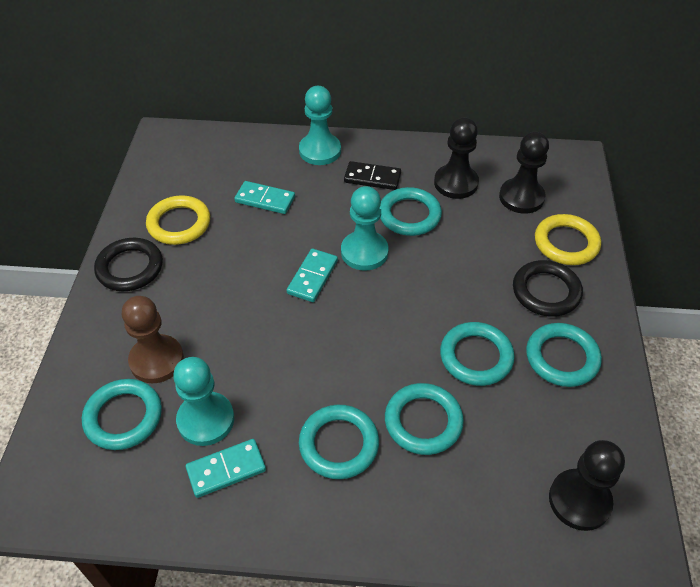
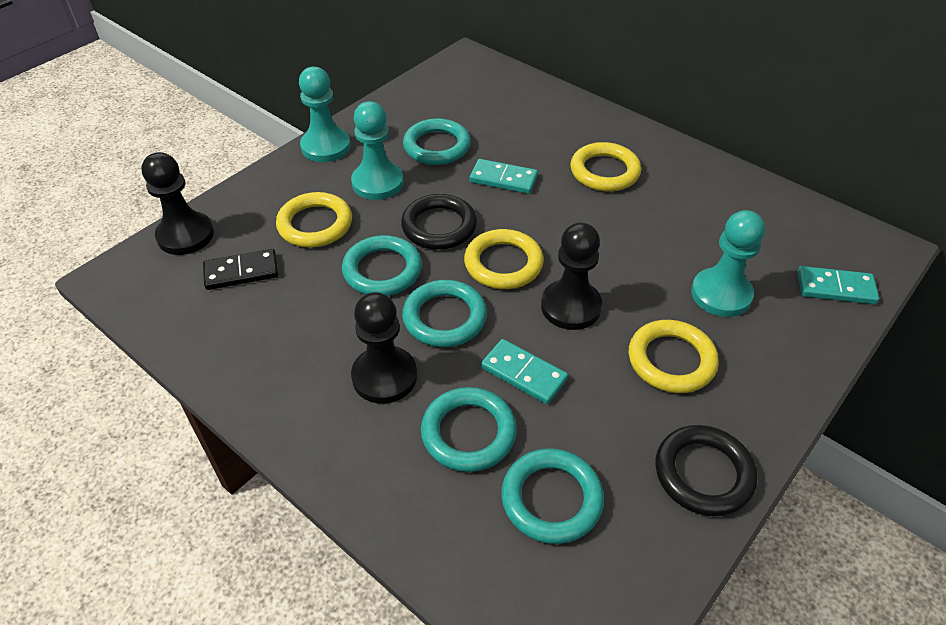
brown pawn: 1 -> 0
turquoise ring: 6 -> 5
yellow ring: 2 -> 4

